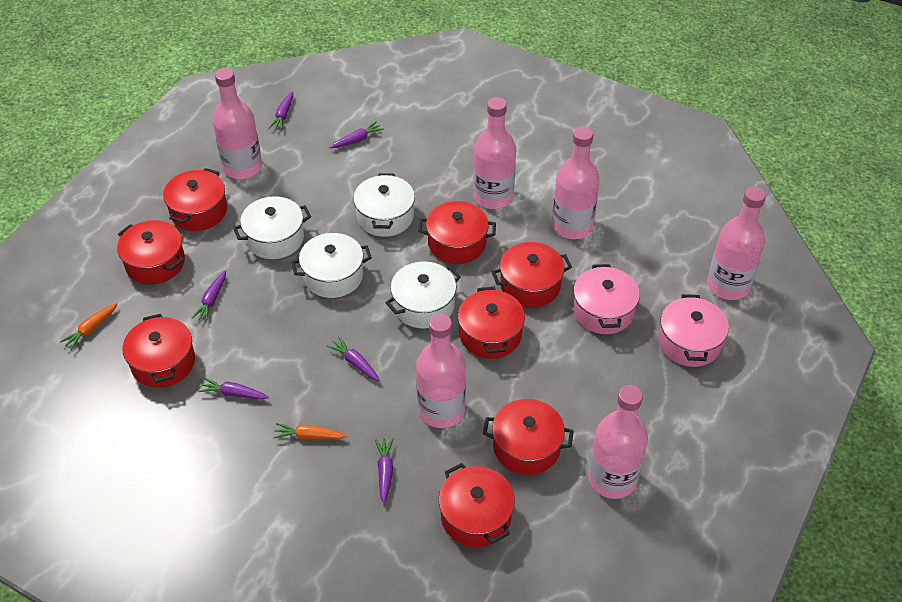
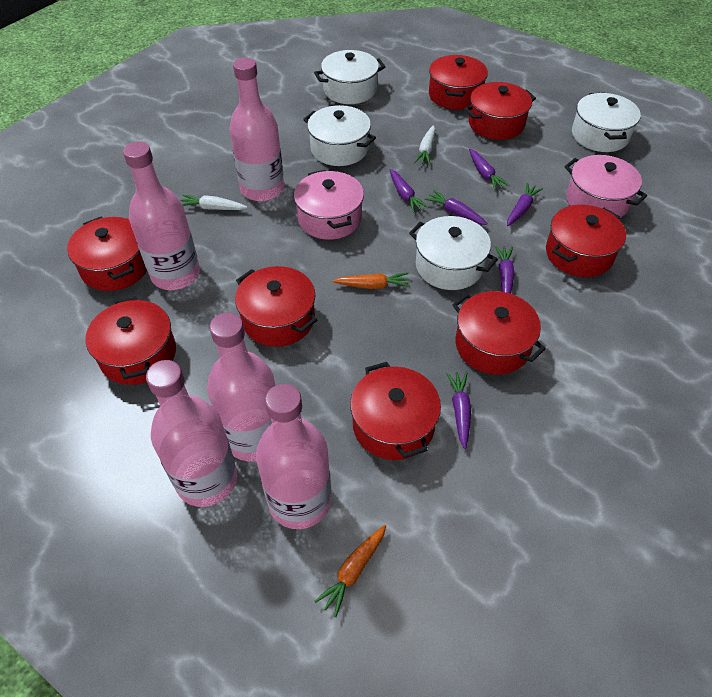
pink bottle: 6 -> 5
white carrot: 0 -> 2

